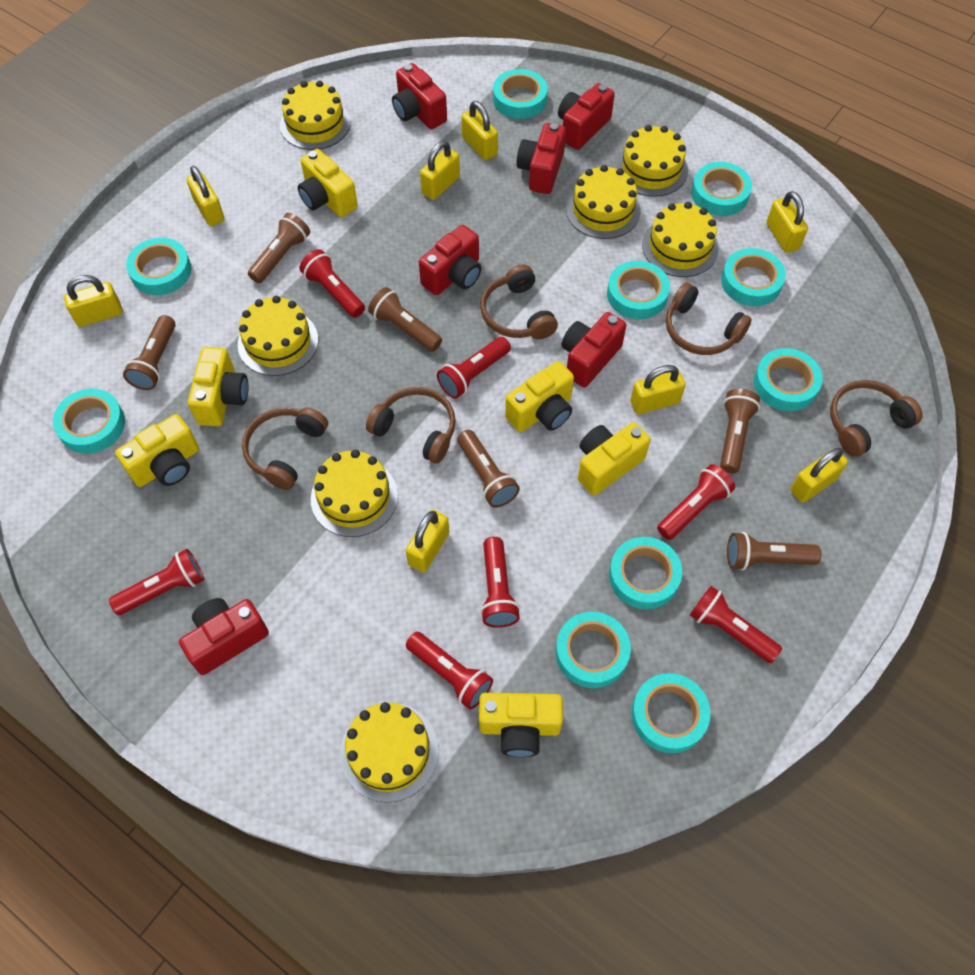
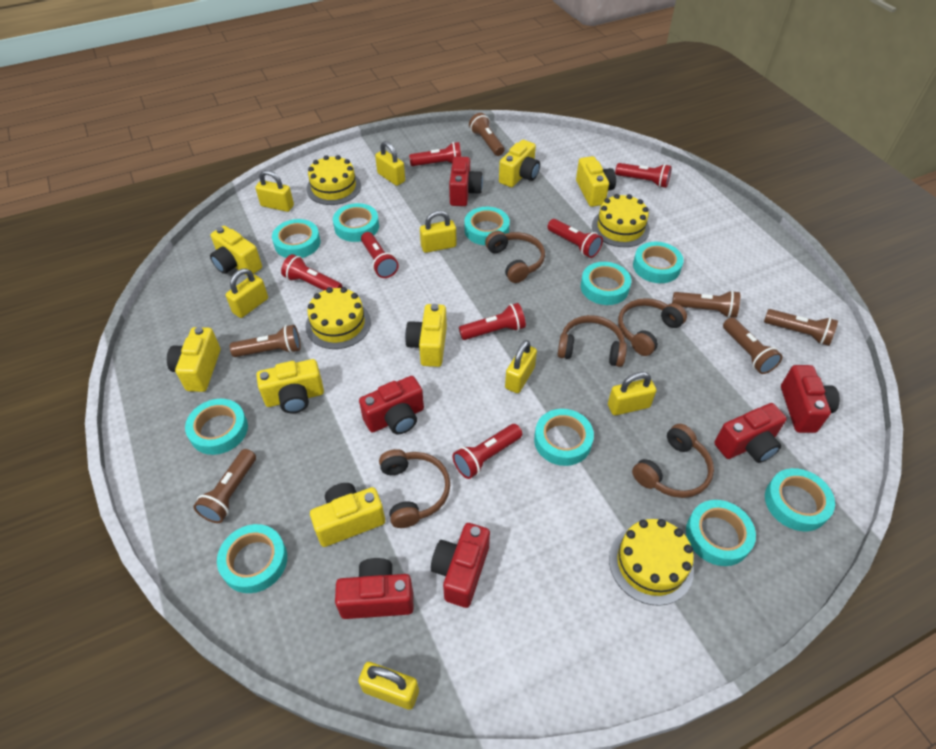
yellow cake: 7 -> 4
yellow camera: 6 -> 7
yellow padlock: 8 -> 7

